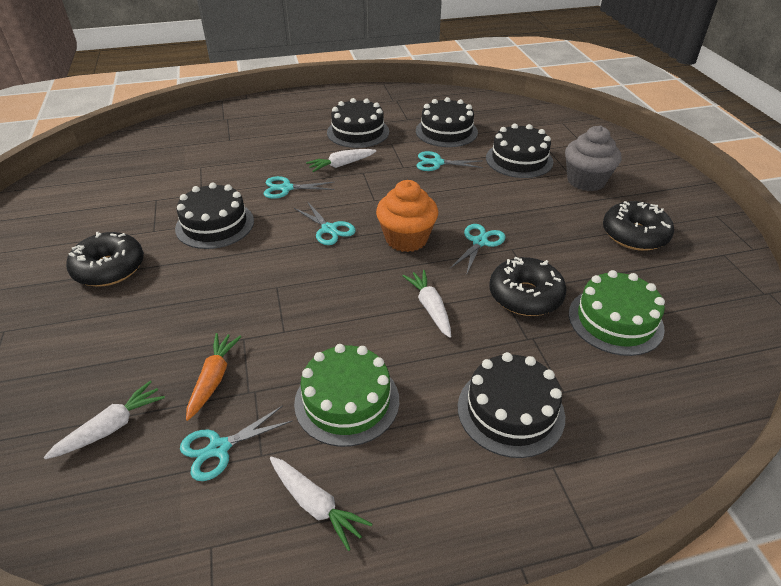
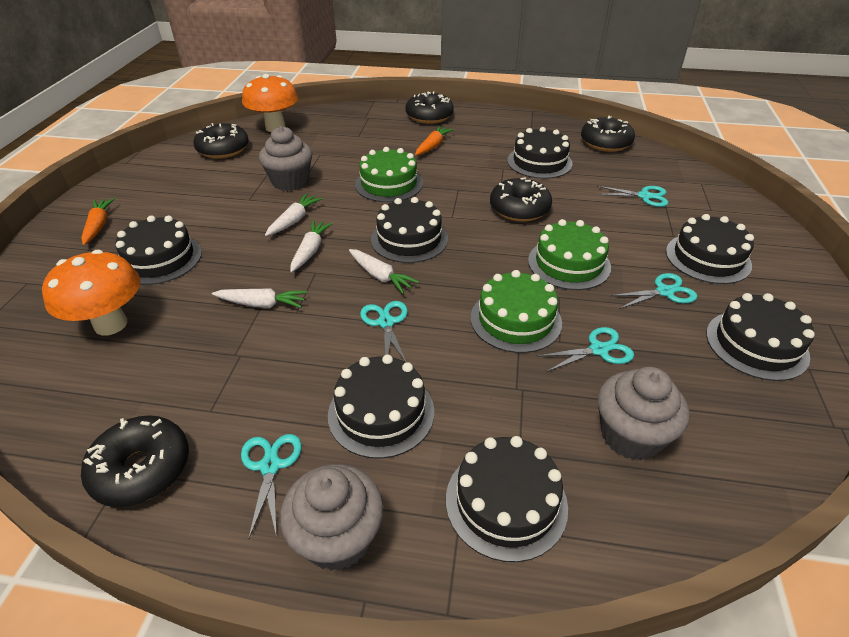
black cake: 5 -> 7
black donut: 3 -> 5
green cake: 2 -> 3
grey cupcake: 1 -> 3
orange carrot: 1 -> 2
orange cupcake: 1 -> 0
orange mushroom: 0 -> 2

